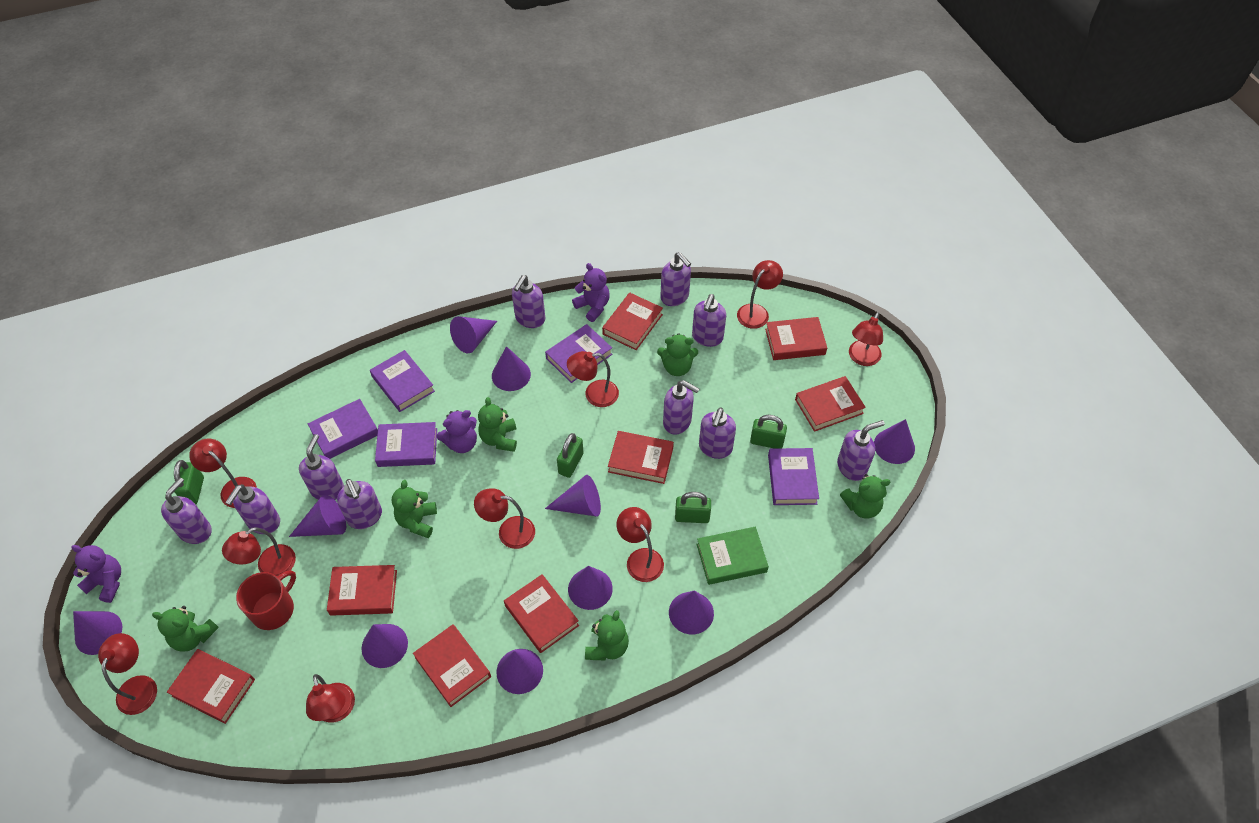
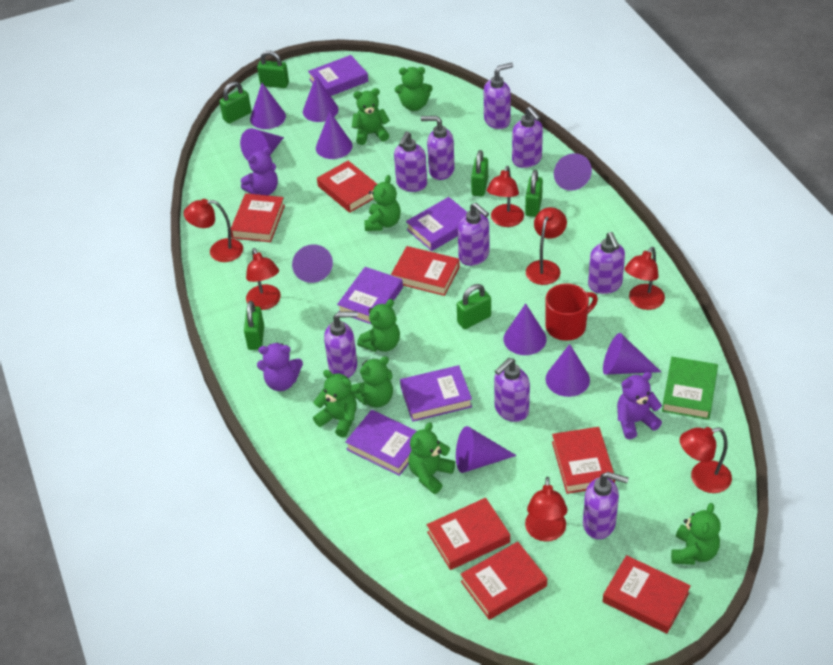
green padlock: 4 -> 6
green teddy bear: 6 -> 8
purple soap dispenser: 10 -> 9
red book: 8 -> 7
red lamp: 9 -> 7

